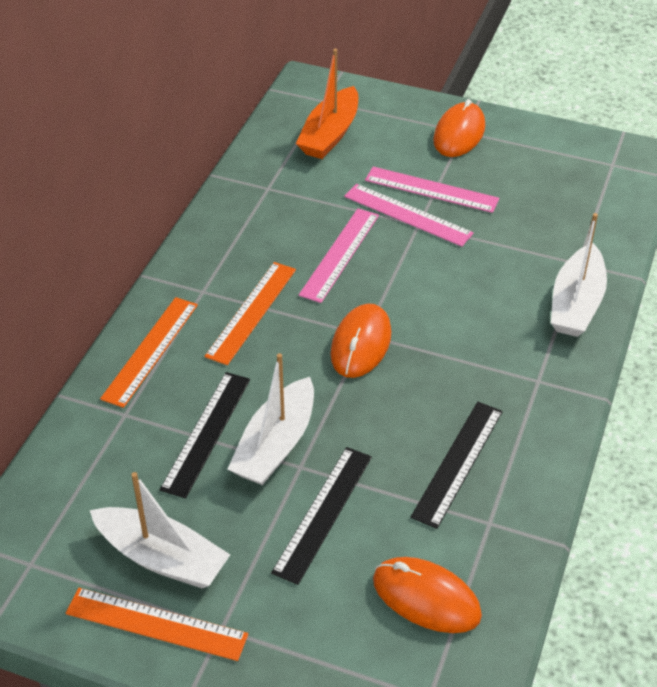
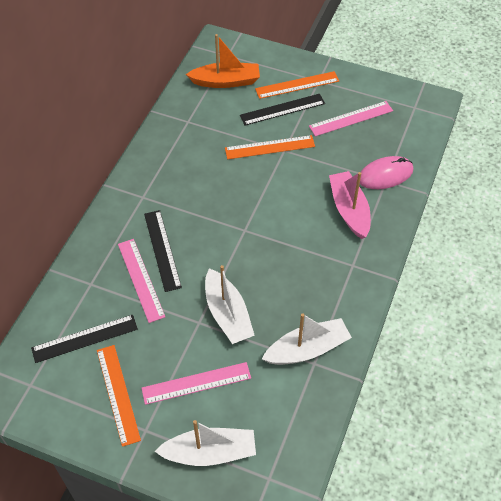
orange mouse: 3 -> 0
pink boat: 0 -> 1
pink mouse: 0 -> 1

